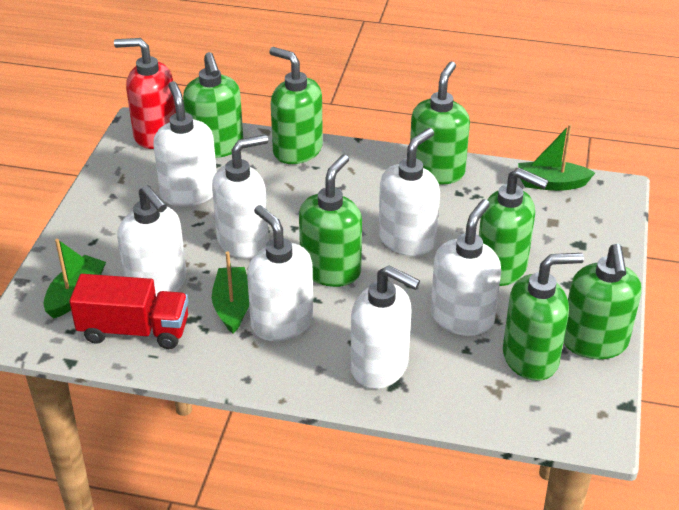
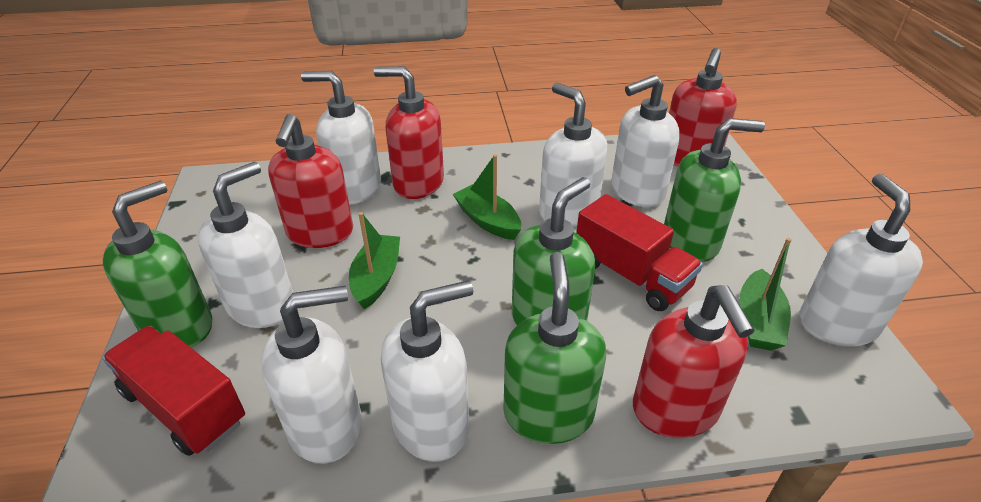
green soap dispenser: 7 -> 4
red soap dispenser: 1 -> 4
red truck: 1 -> 2

